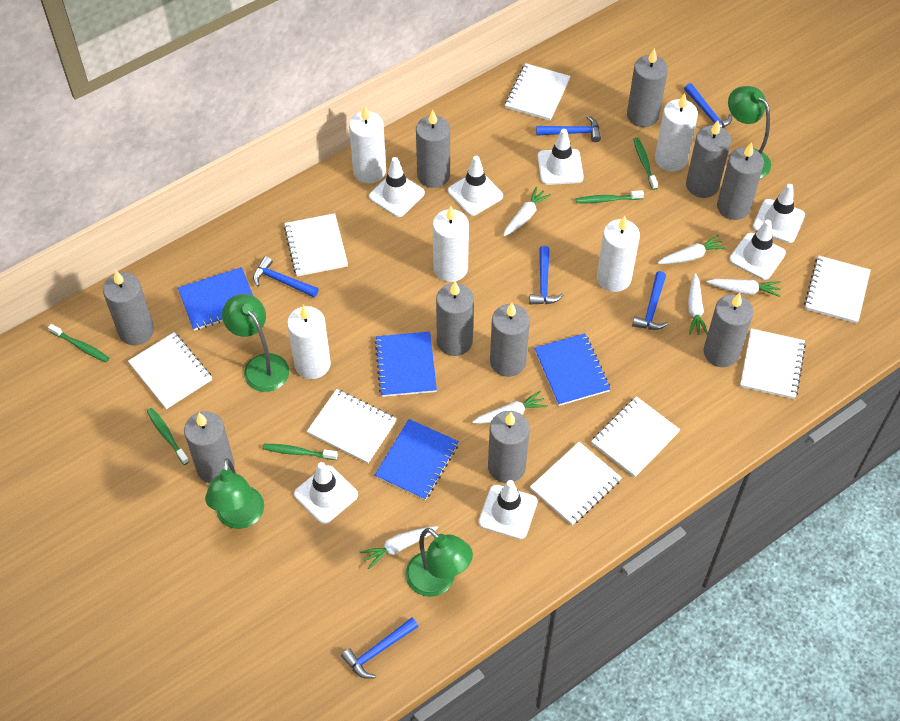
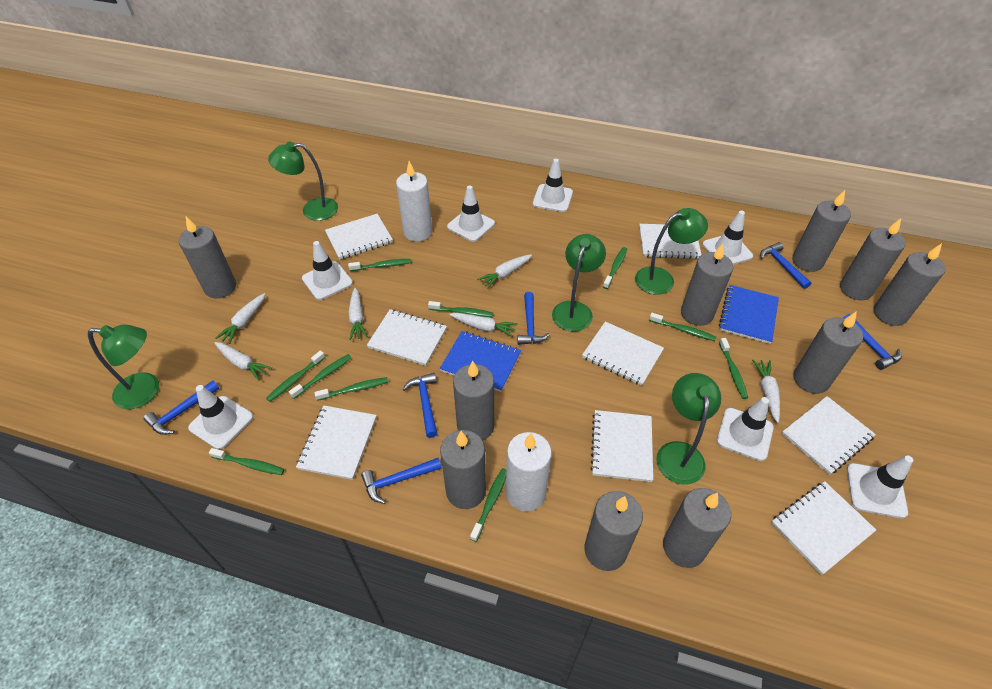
blue notebook: 4 -> 2
green lamp: 4 -> 5
green toothbrush: 5 -> 10
white candle: 5 -> 2

